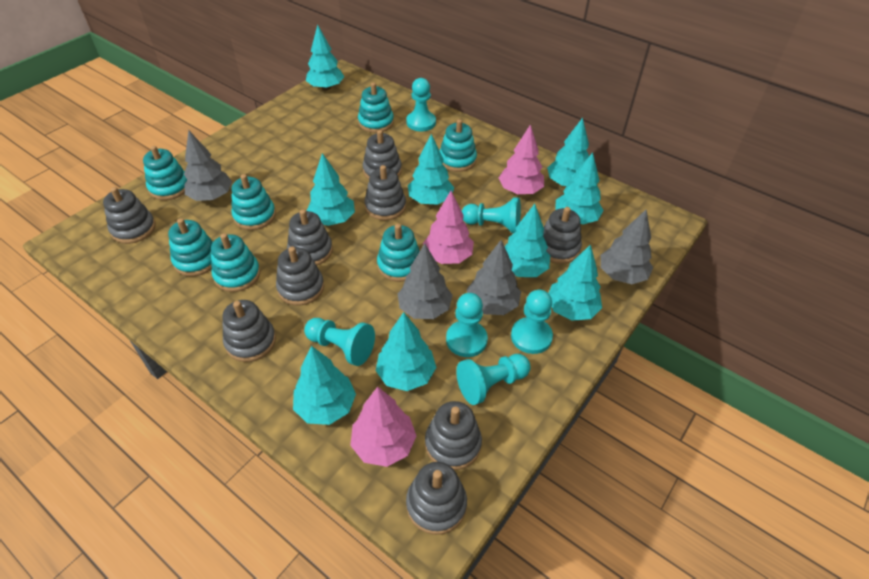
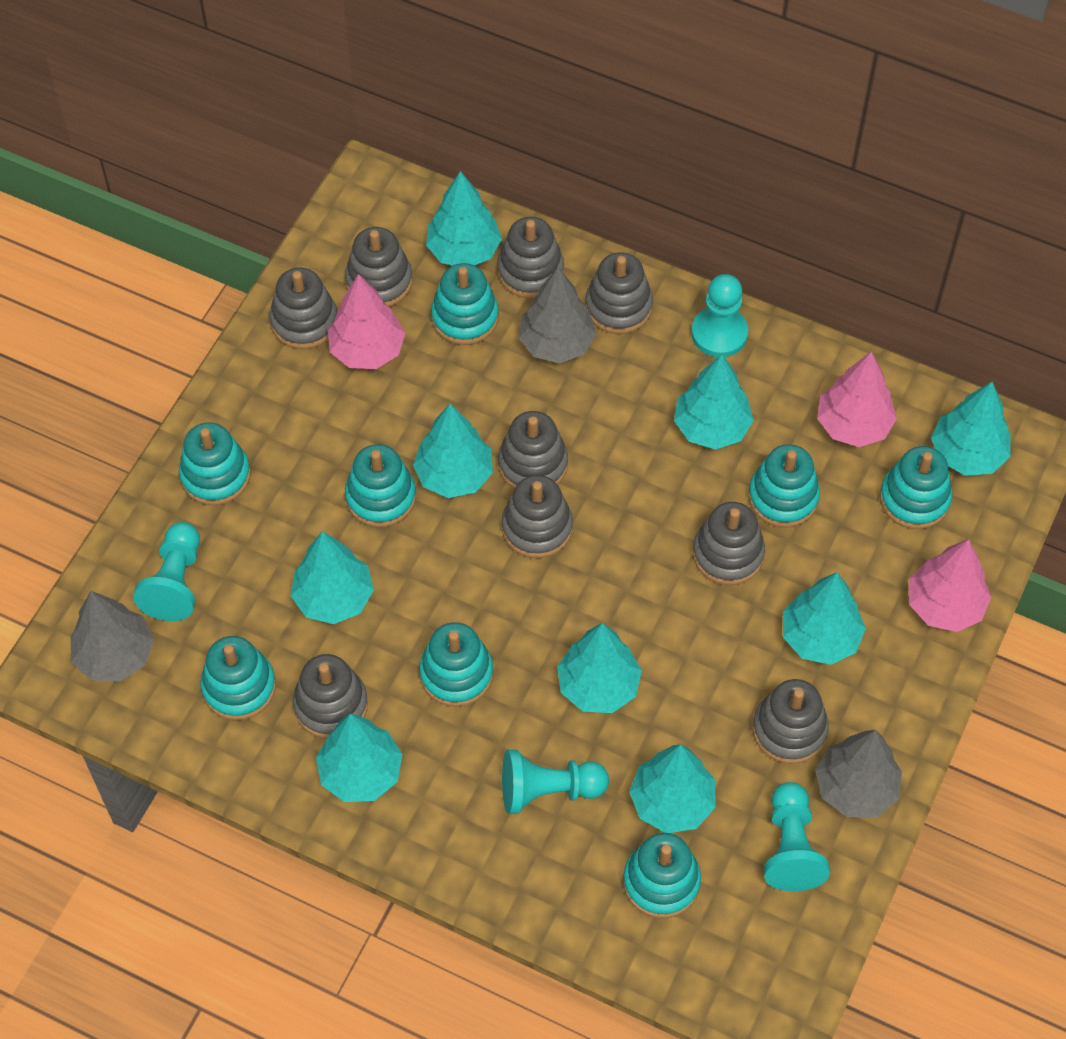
grey tree: 4 -> 3
turquoise pawn: 6 -> 4
turquoise stacking toy: 7 -> 8

